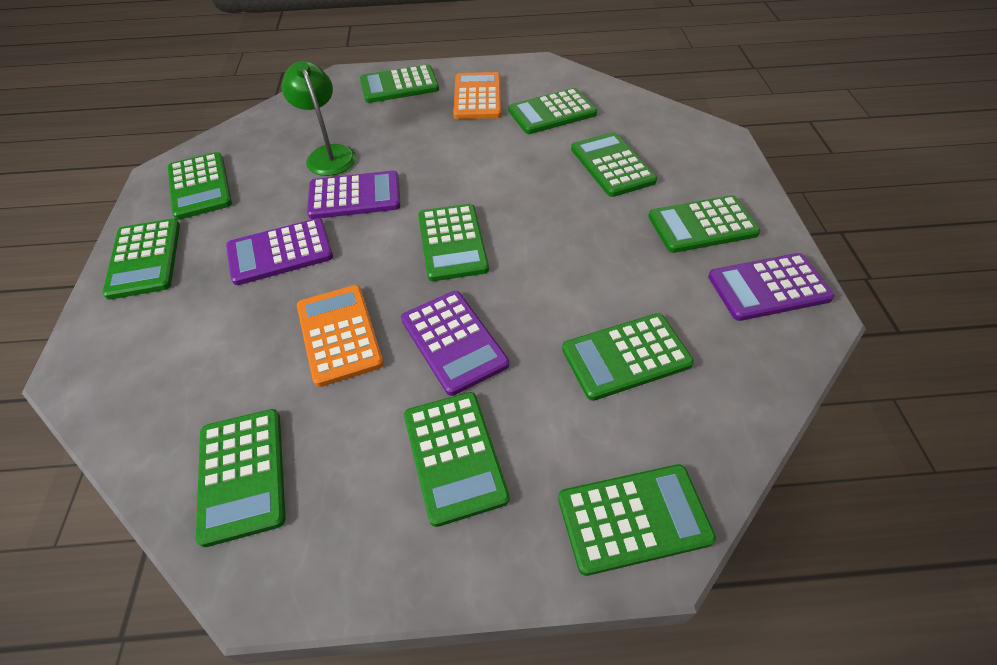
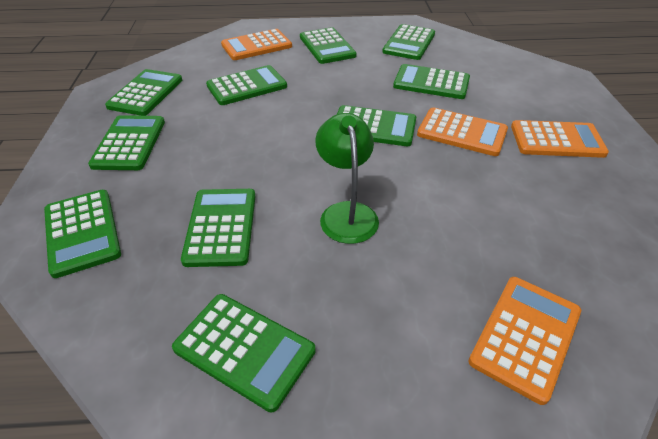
green calculator: 11 -> 10
orange calculator: 2 -> 4
purple calculator: 4 -> 0

